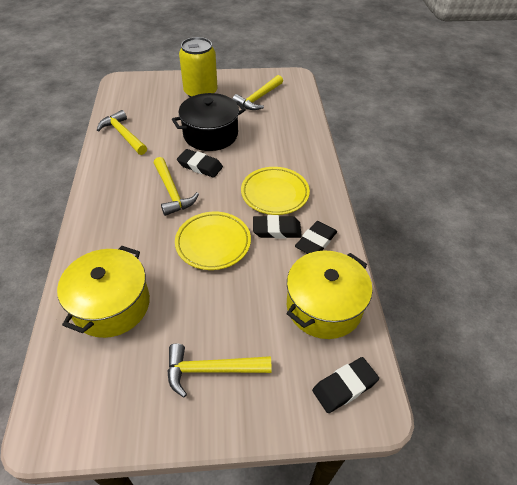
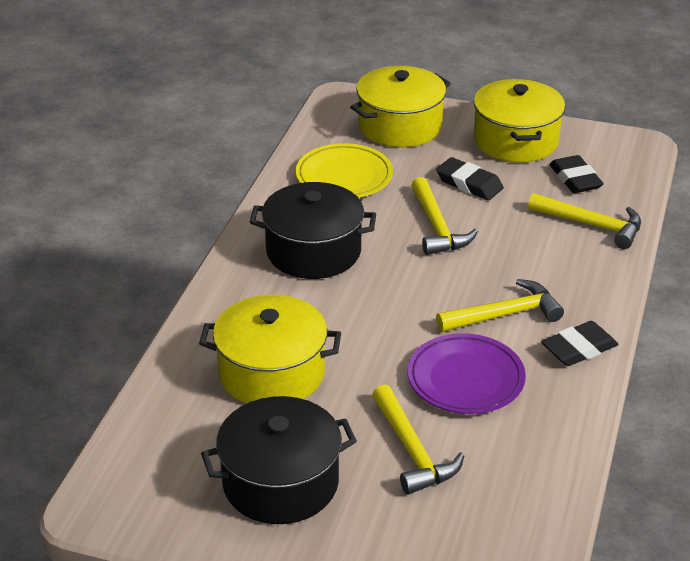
black eraser: 4 -> 3
black pot: 1 -> 2
purple plate: 0 -> 1
yellow can: 1 -> 0
yellow plate: 2 -> 1
yellow pot: 2 -> 3

